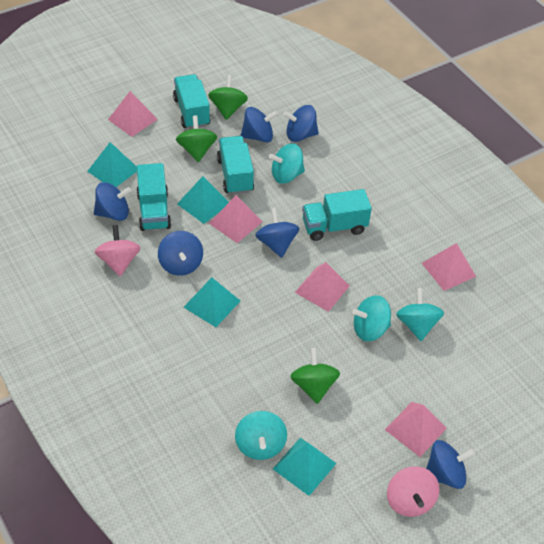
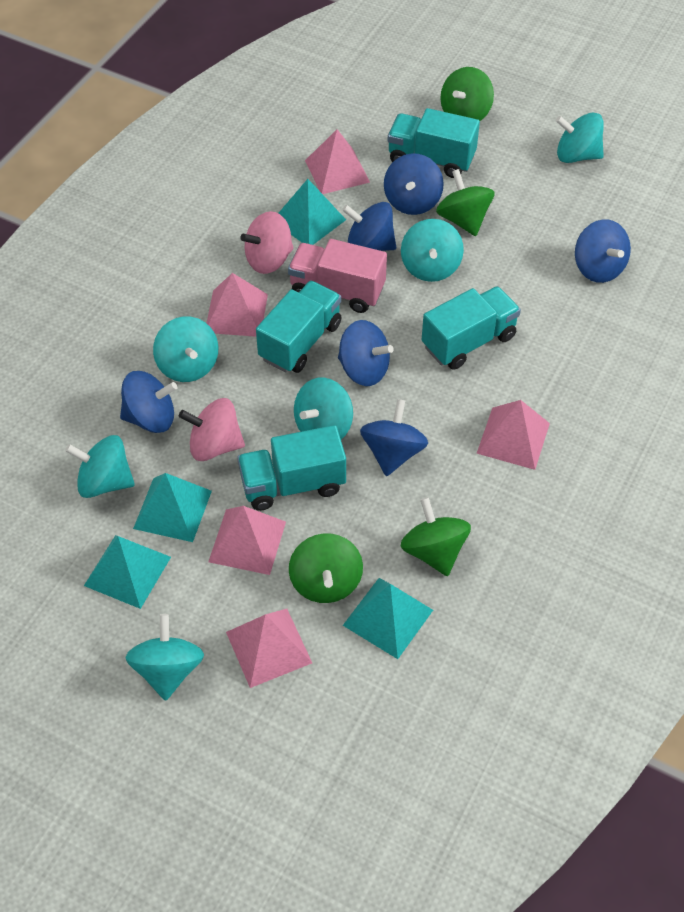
green spinning top: 3 -> 4
pink truck: 0 -> 1
turquoise spinning top: 4 -> 6

